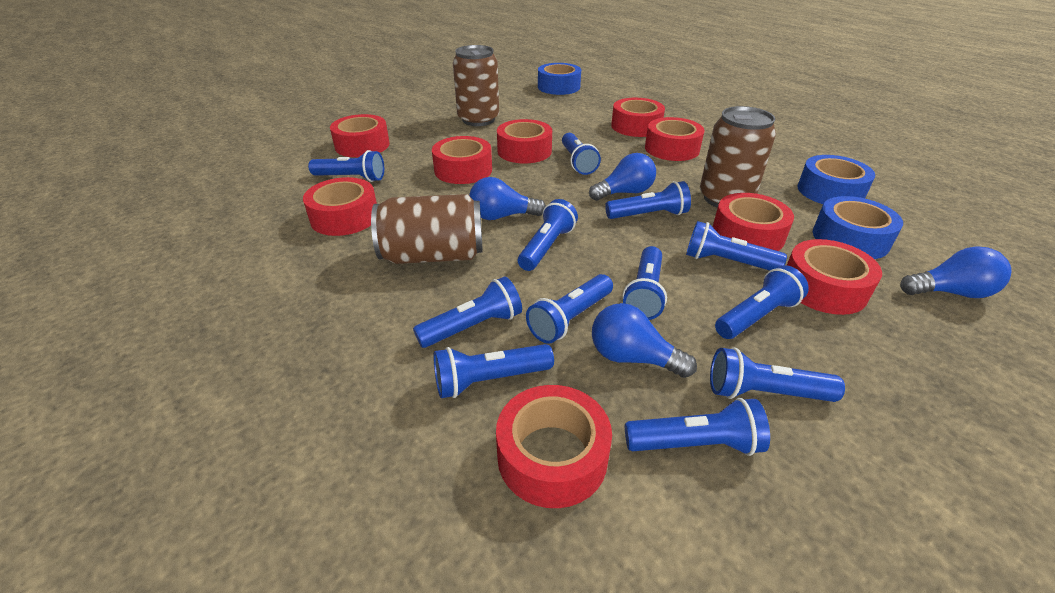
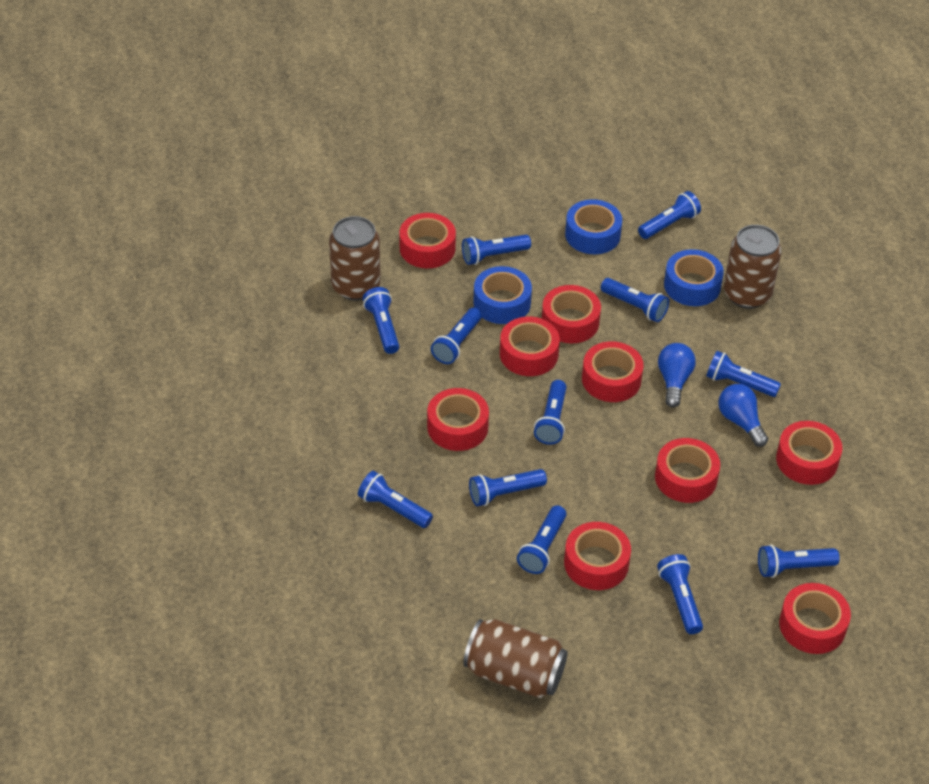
blue light bulb: 4 -> 2

